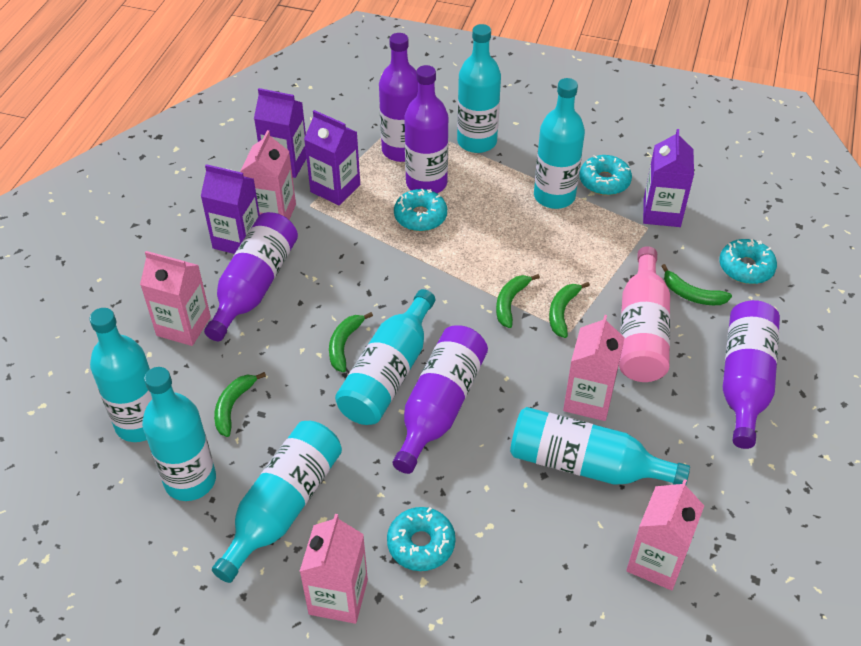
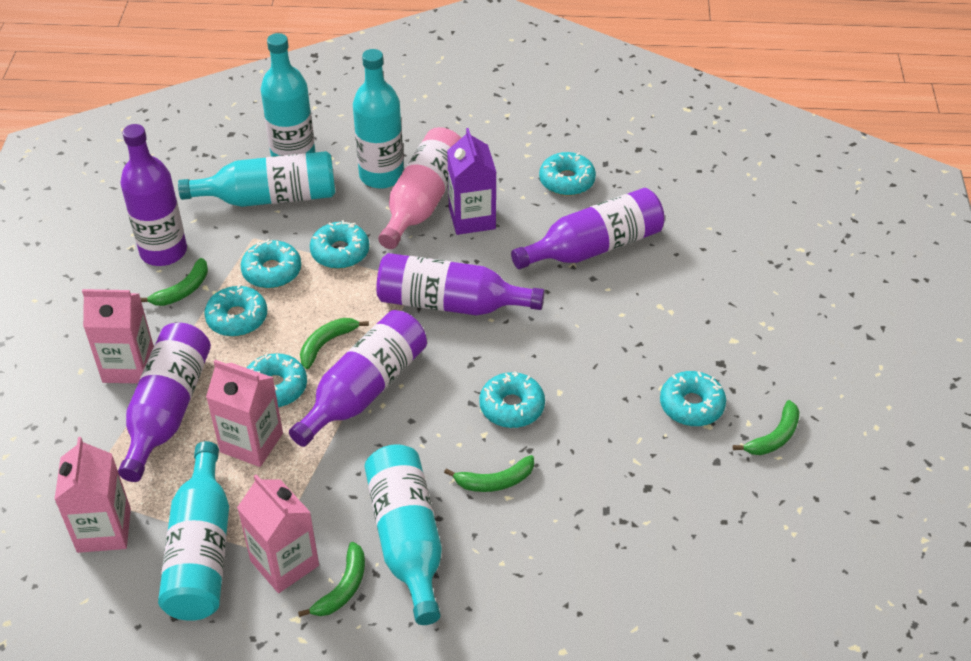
pink carton: 5 -> 4
purple carton: 4 -> 1
turquoise bottle: 7 -> 5
turquoise donut: 4 -> 7

